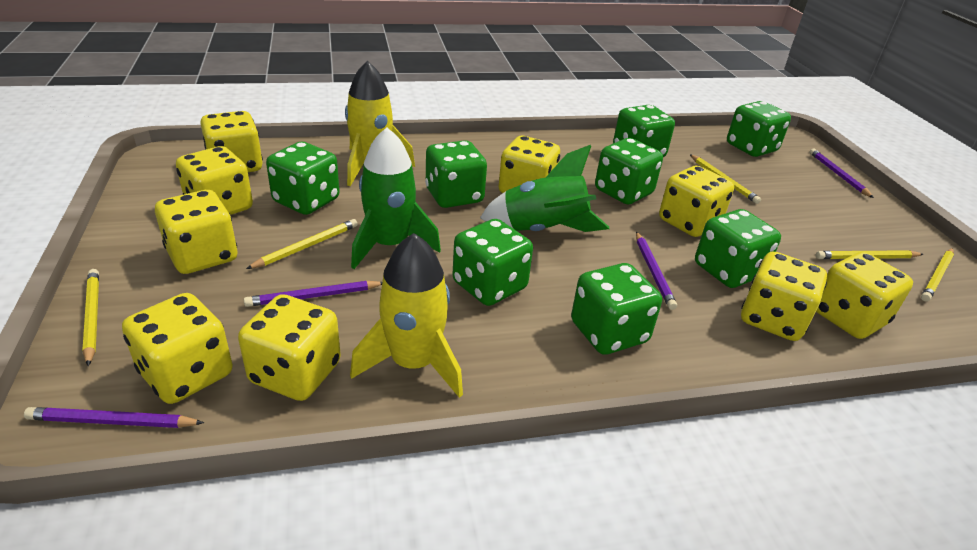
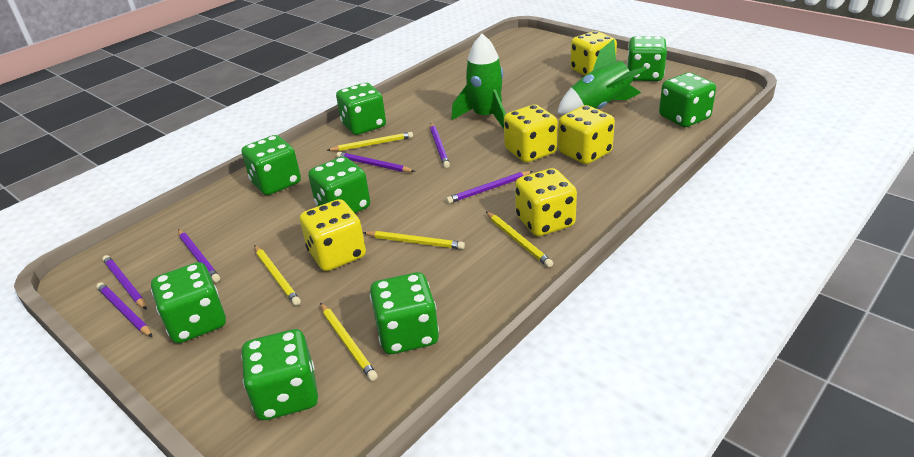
purple pencil: 4 -> 6
yellow dice: 9 -> 5
yellow rocket: 2 -> 0

